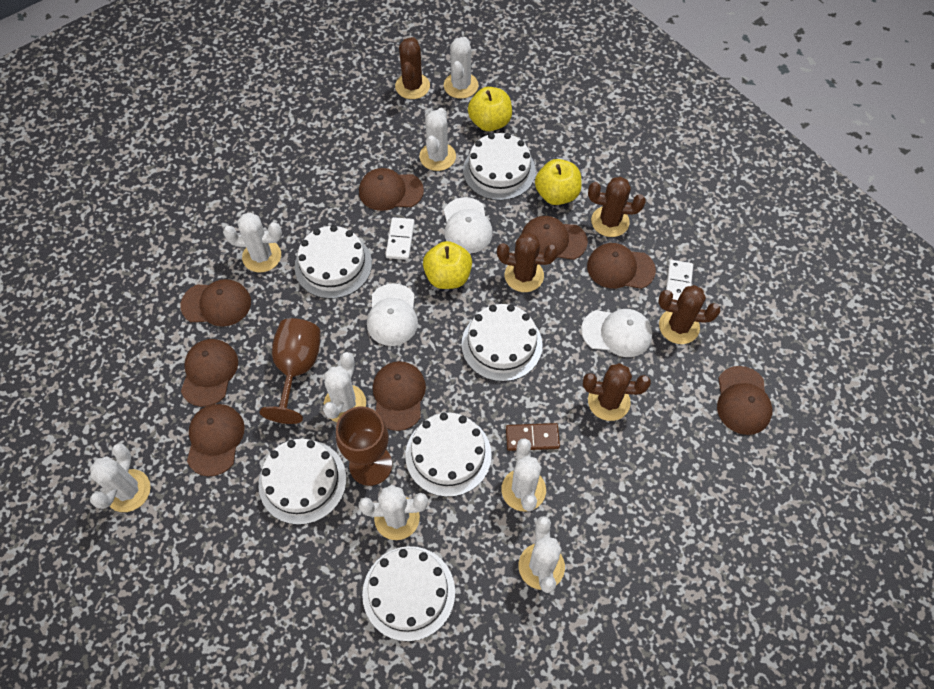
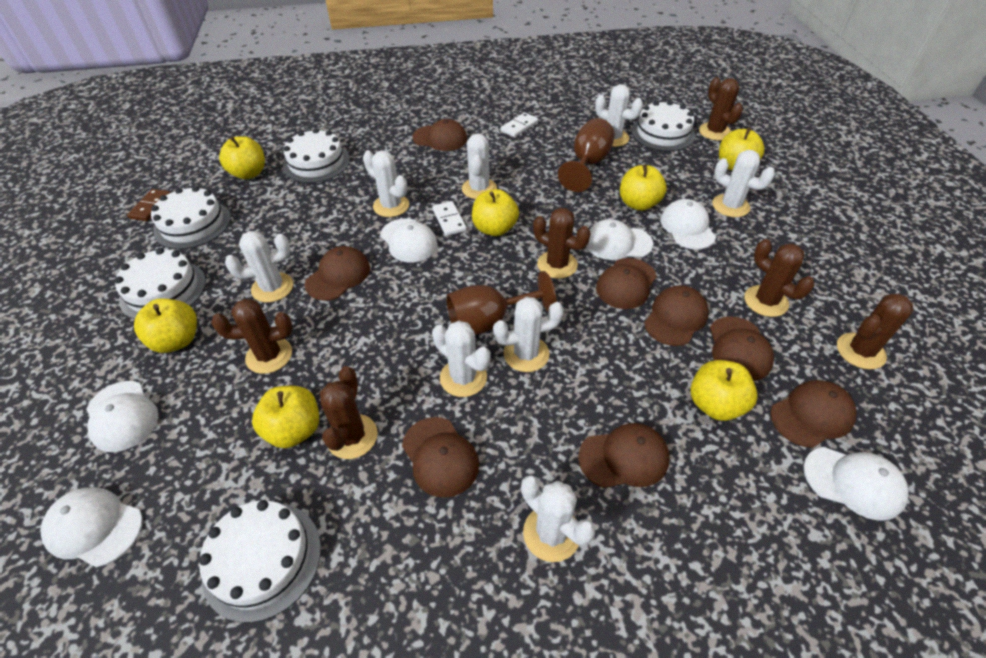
brown cactus: 5 -> 6
white cake: 6 -> 5
white cap: 3 -> 6
yellow apple: 3 -> 7

